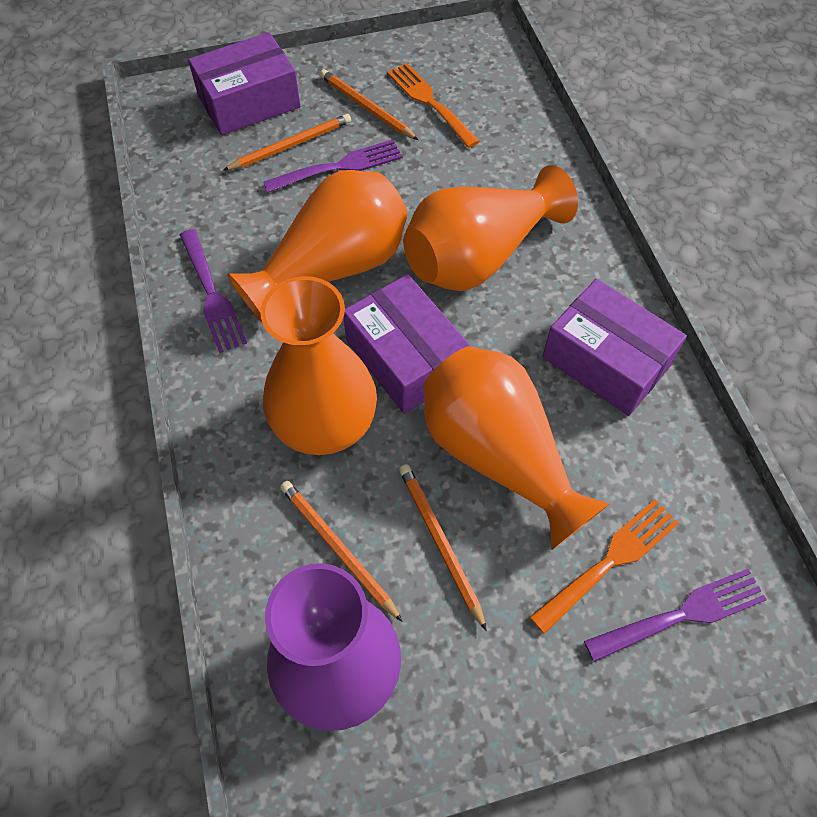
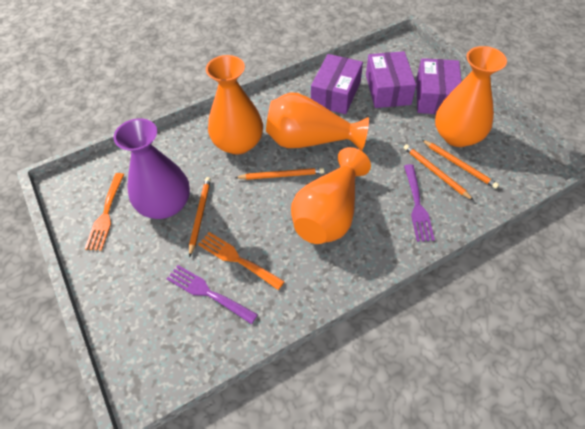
purple fork: 3 -> 2

